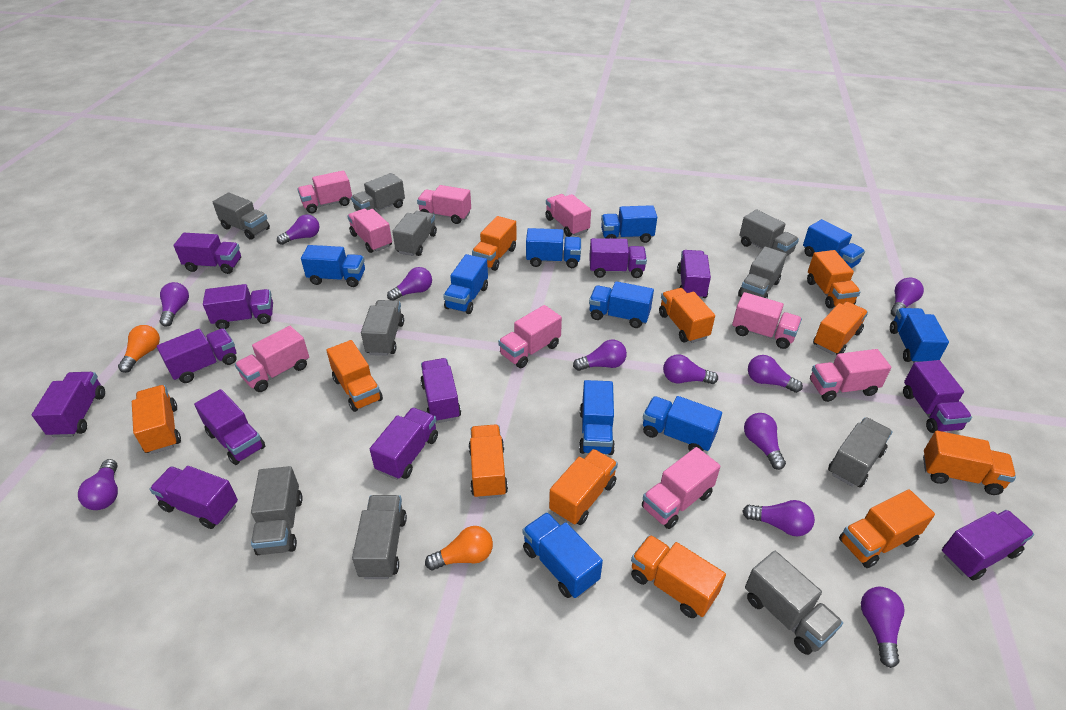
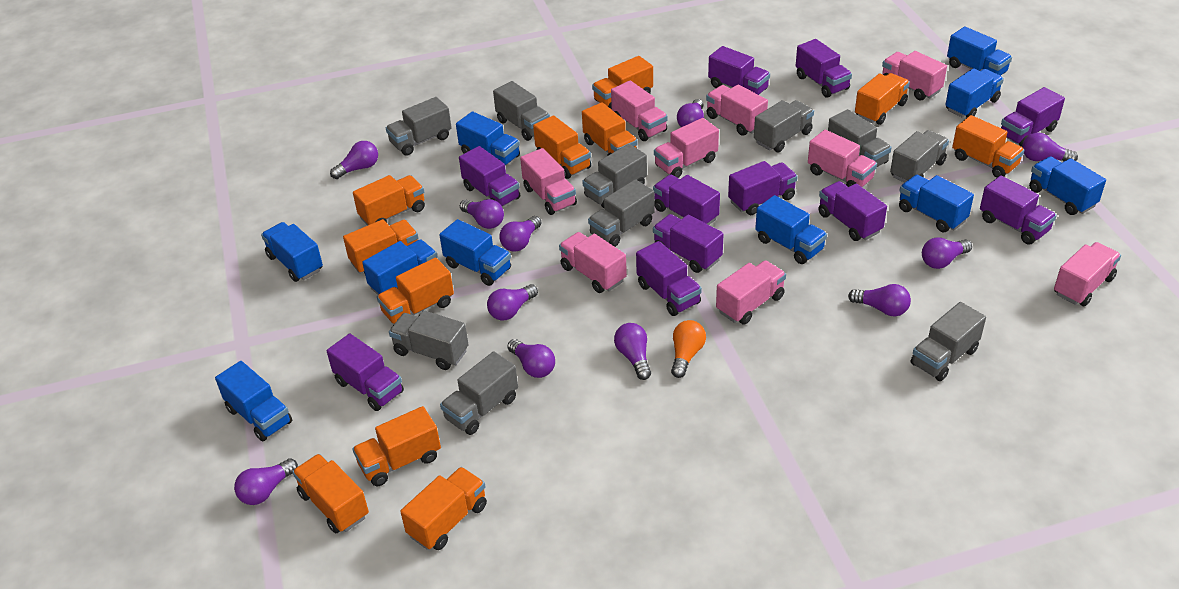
orange light bulb: 2 -> 1
purple truck: 12 -> 11

